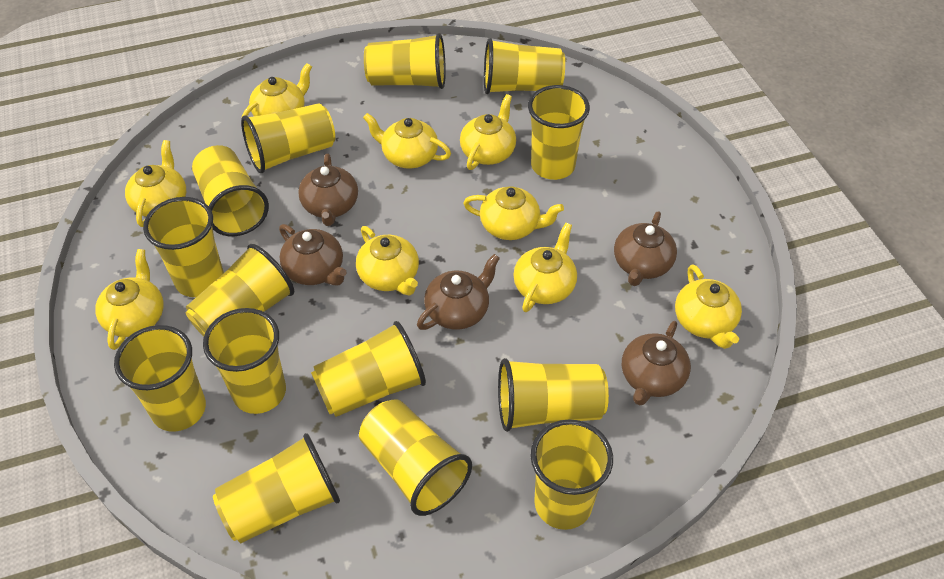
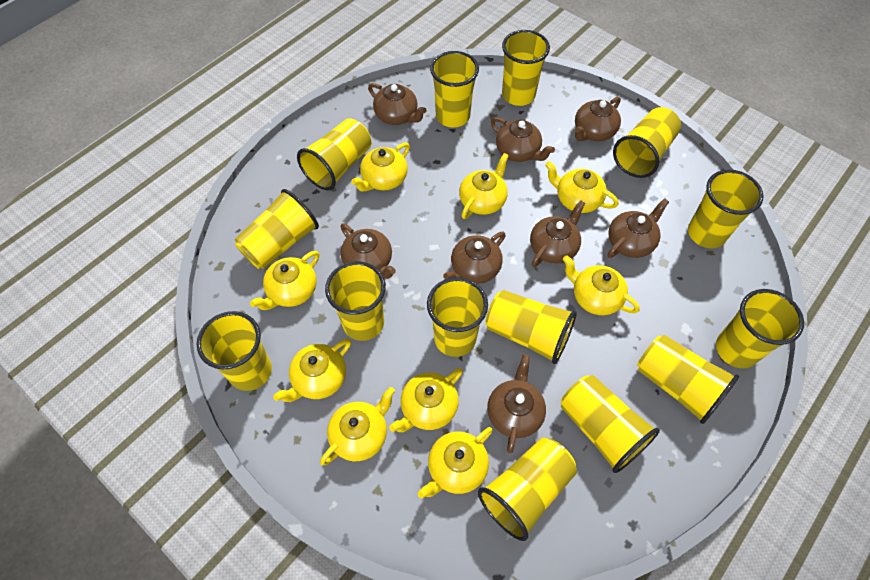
brown teapot: 5 -> 8

